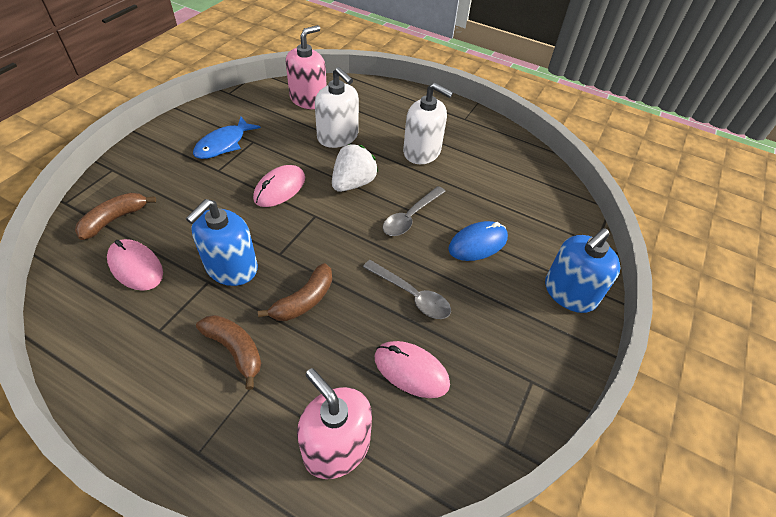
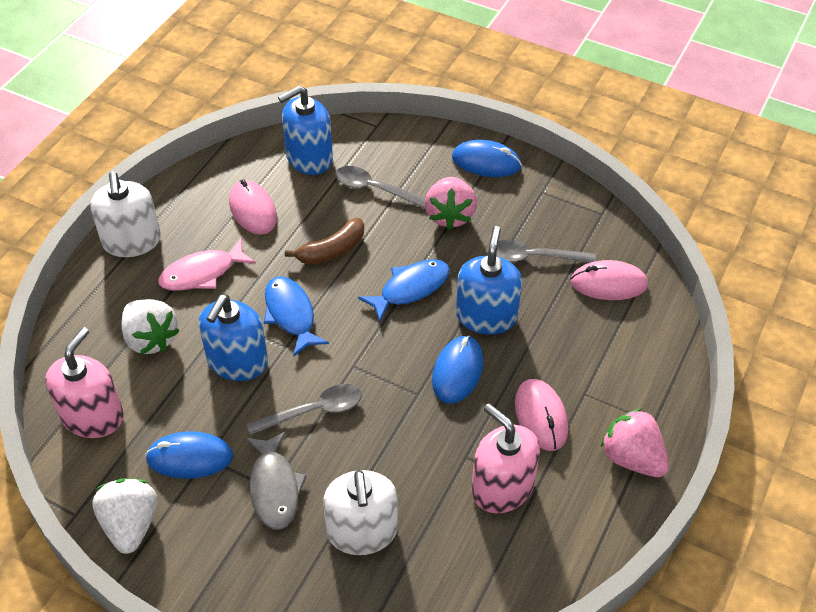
blue fish: 1 -> 2
blue mouse: 1 -> 3
blue soap dispenser: 2 -> 3
brown banana: 3 -> 1
grey fish: 0 -> 1
grey spoon: 2 -> 3
pink fish: 0 -> 1
pink strawberry: 0 -> 2
white strawberry: 1 -> 2

